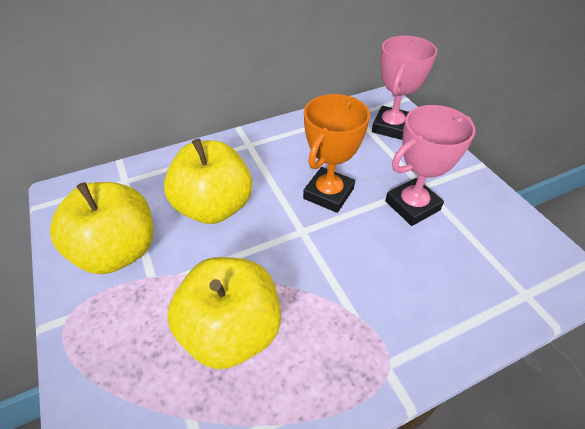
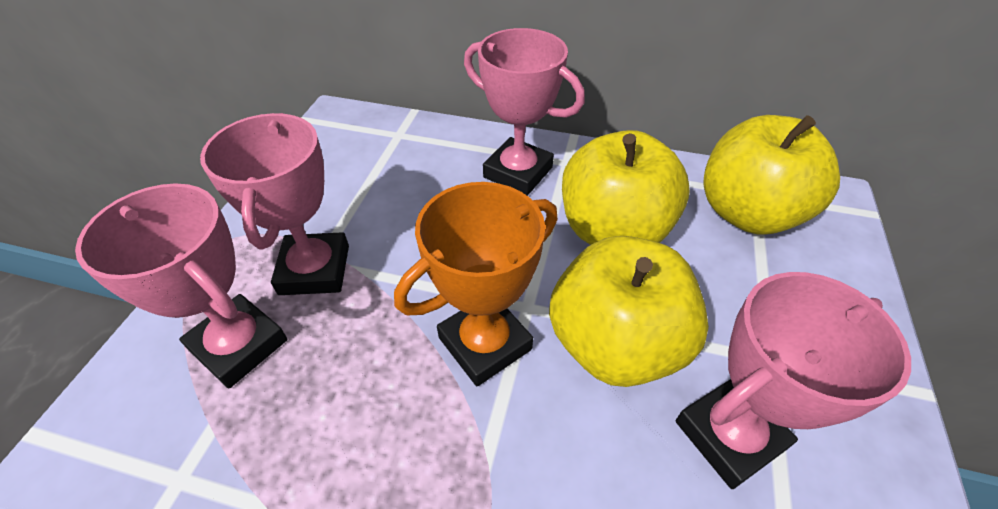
pink trophy: 2 -> 4

